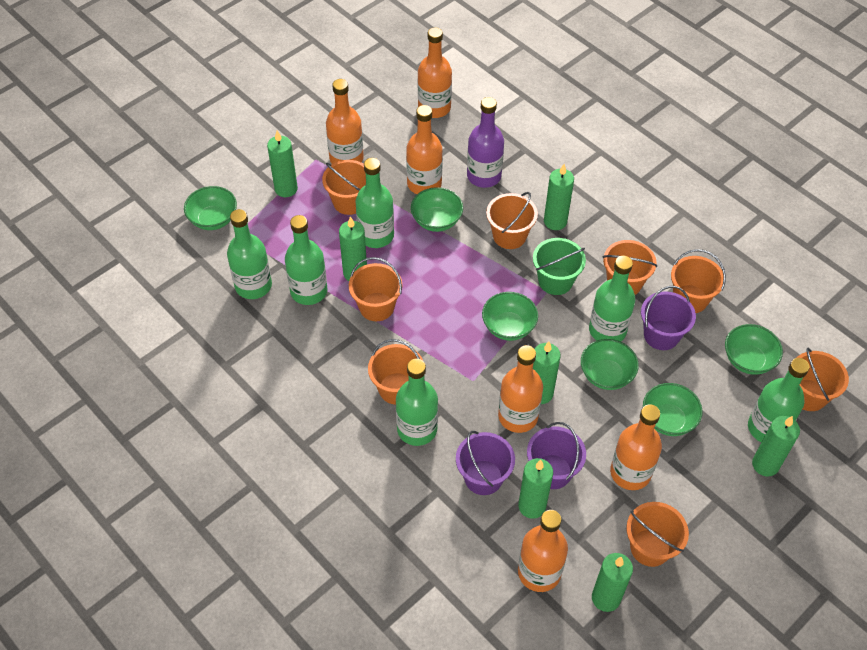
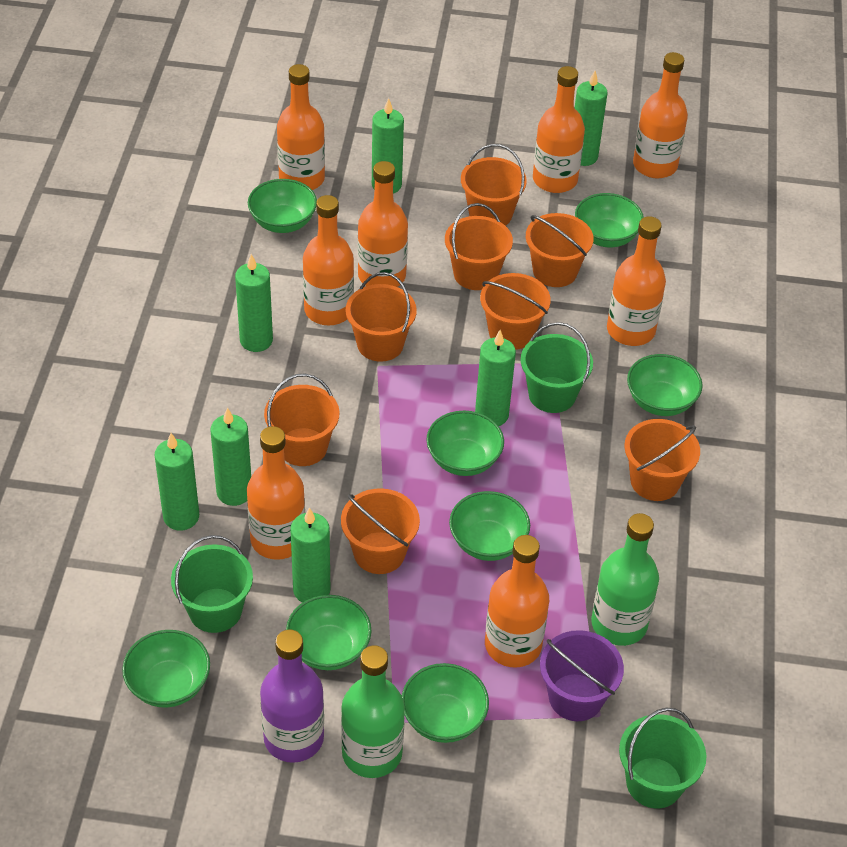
green bottle: 6 -> 2
green bowl: 6 -> 8
green bucket: 1 -> 3
orange bottle: 6 -> 8
purple bucket: 3 -> 1

